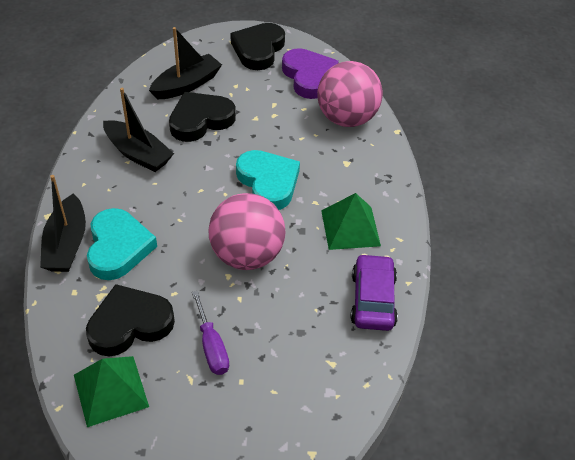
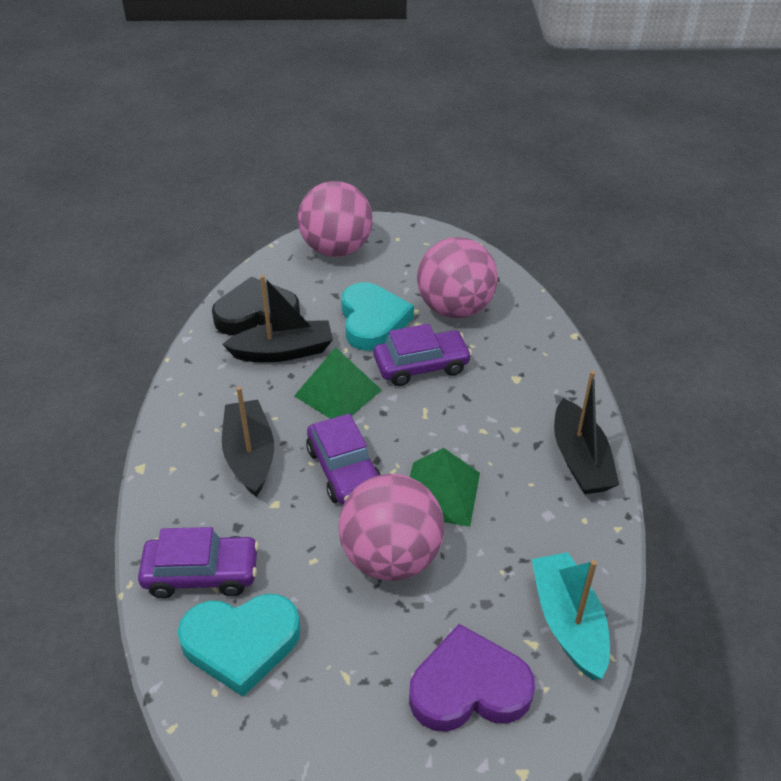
black heart: 3 -> 1
pink ball: 2 -> 3
purple car: 1 -> 3
purple screwdriver: 1 -> 0
turquoise boat: 0 -> 1

